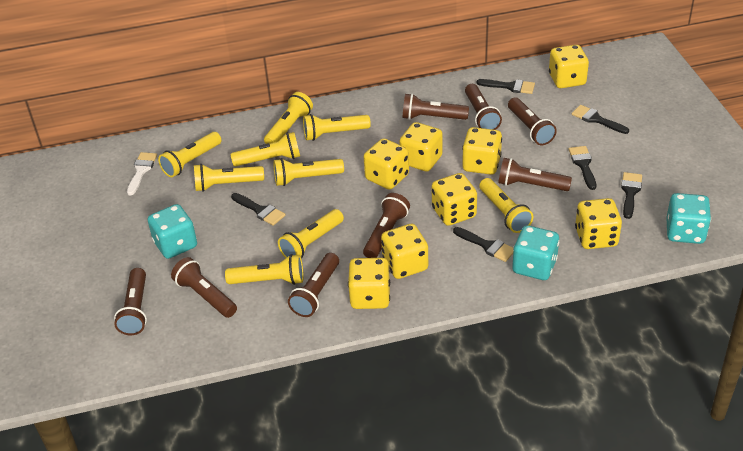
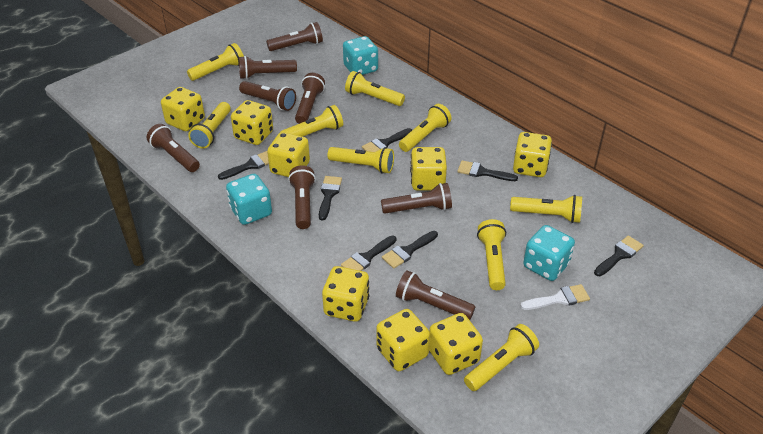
black brush: 6 -> 7

